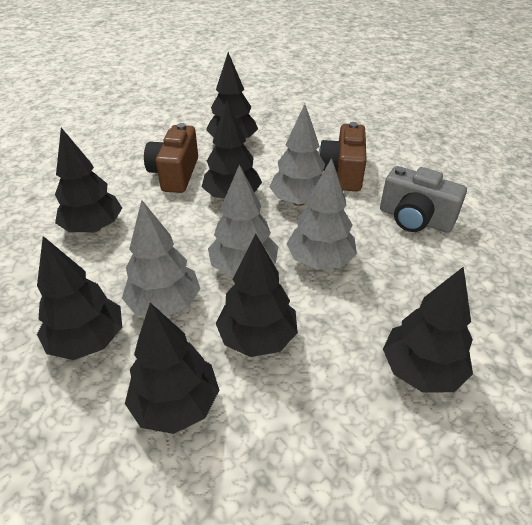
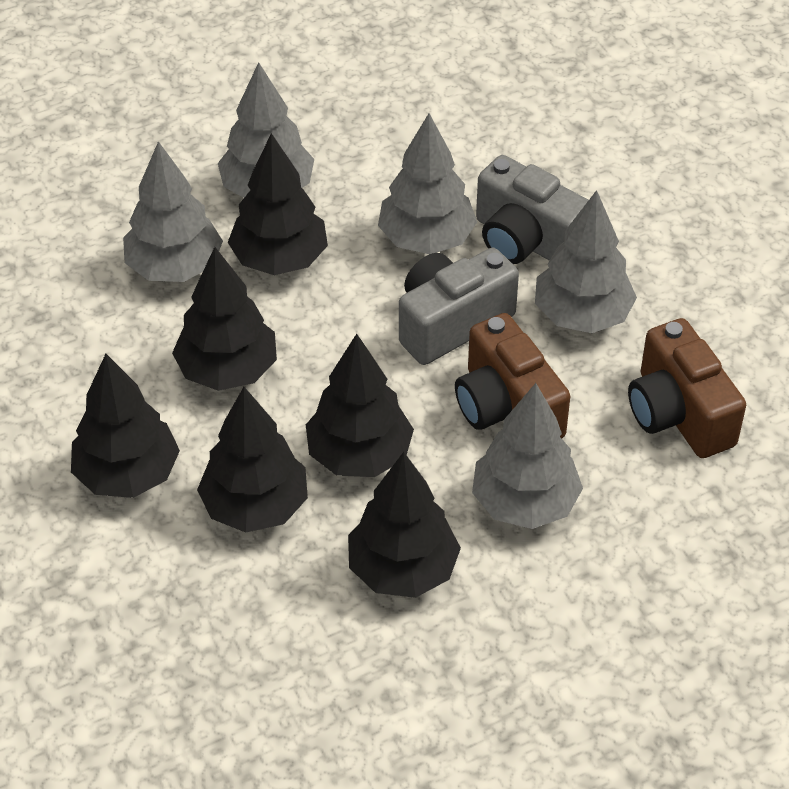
black tree: 7 -> 6
grey camera: 1 -> 2
grey tree: 4 -> 5

